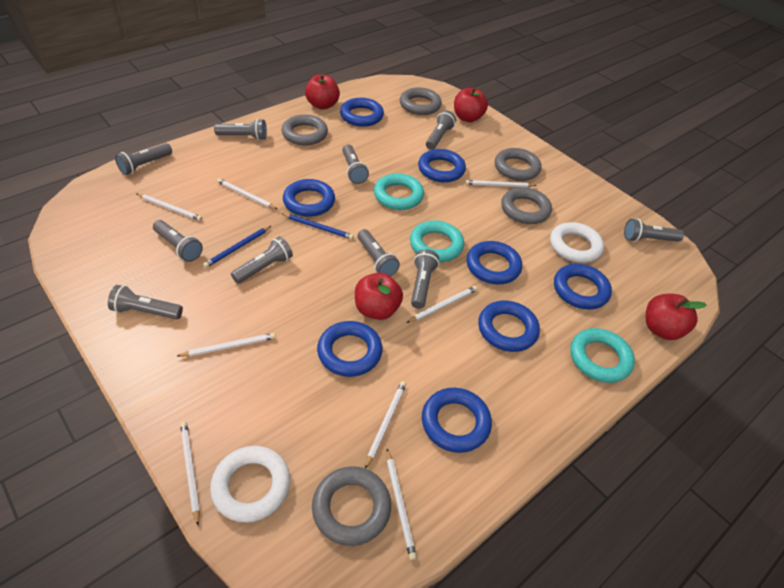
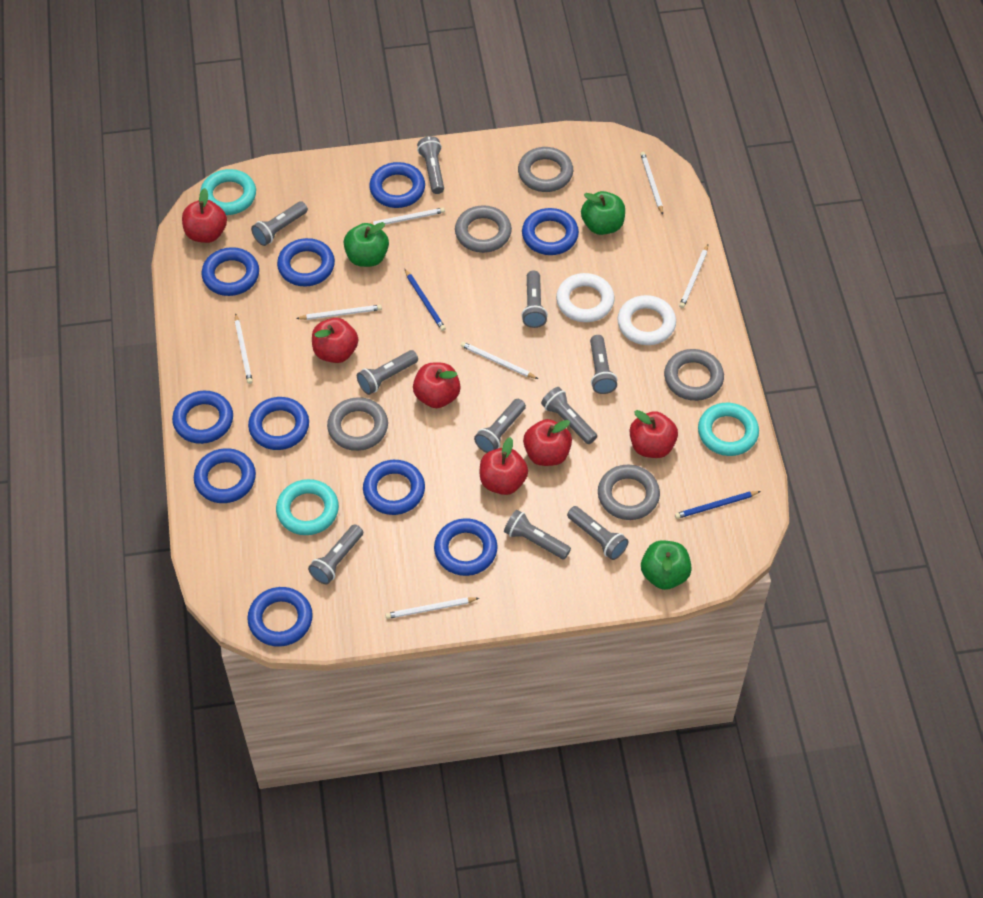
blue ring: 8 -> 10
green apple: 0 -> 3
red apple: 4 -> 6
white pencil: 8 -> 7

